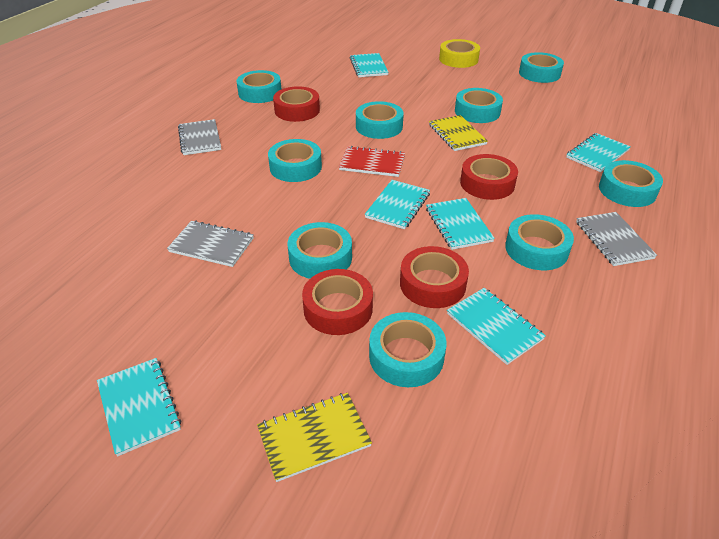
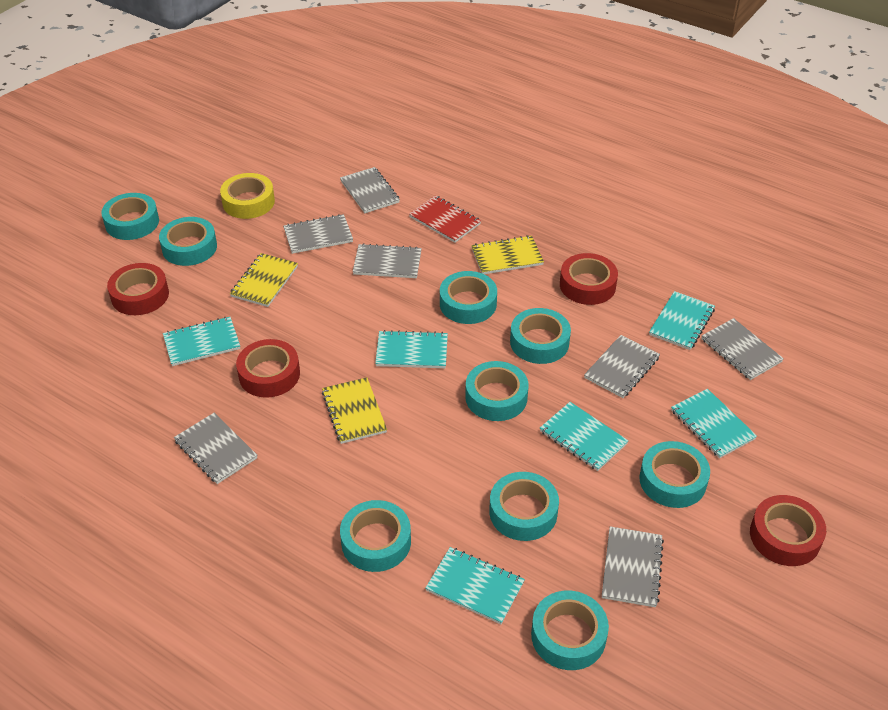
grey notebook: 3 -> 7
yellow notebook: 2 -> 3

